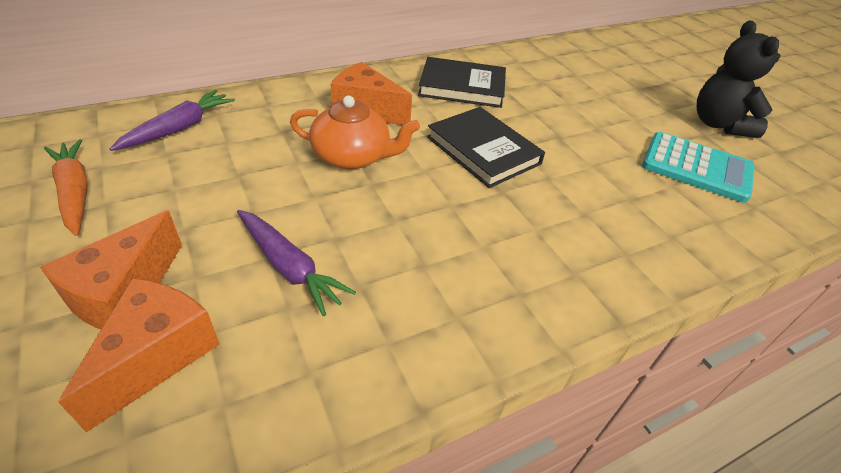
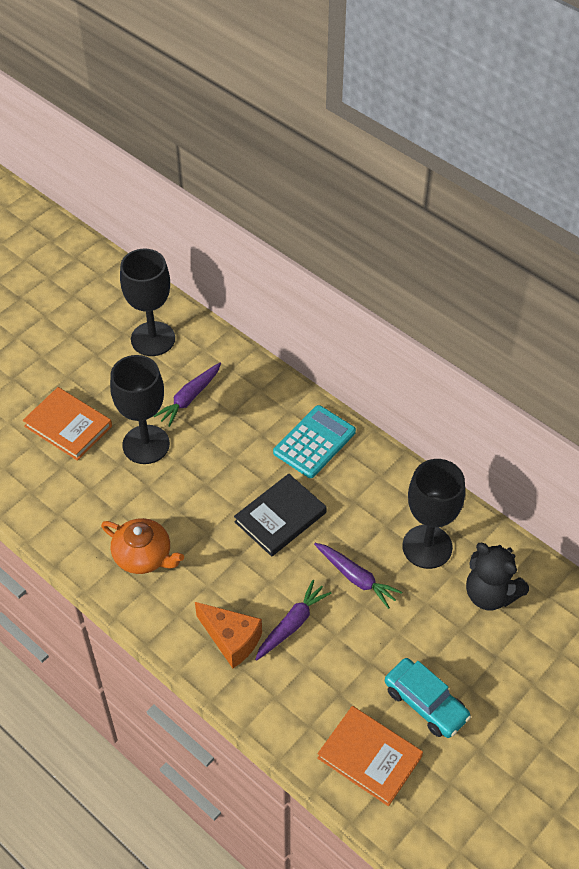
black book: 2 -> 1
black goblet: 0 -> 3
orange book: 0 -> 2
orange carrot: 1 -> 0
orange cheese: 3 -> 1
purple carrot: 2 -> 3
turquoise car: 0 -> 1

